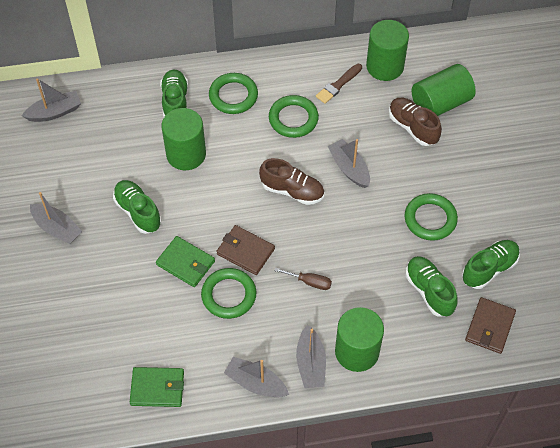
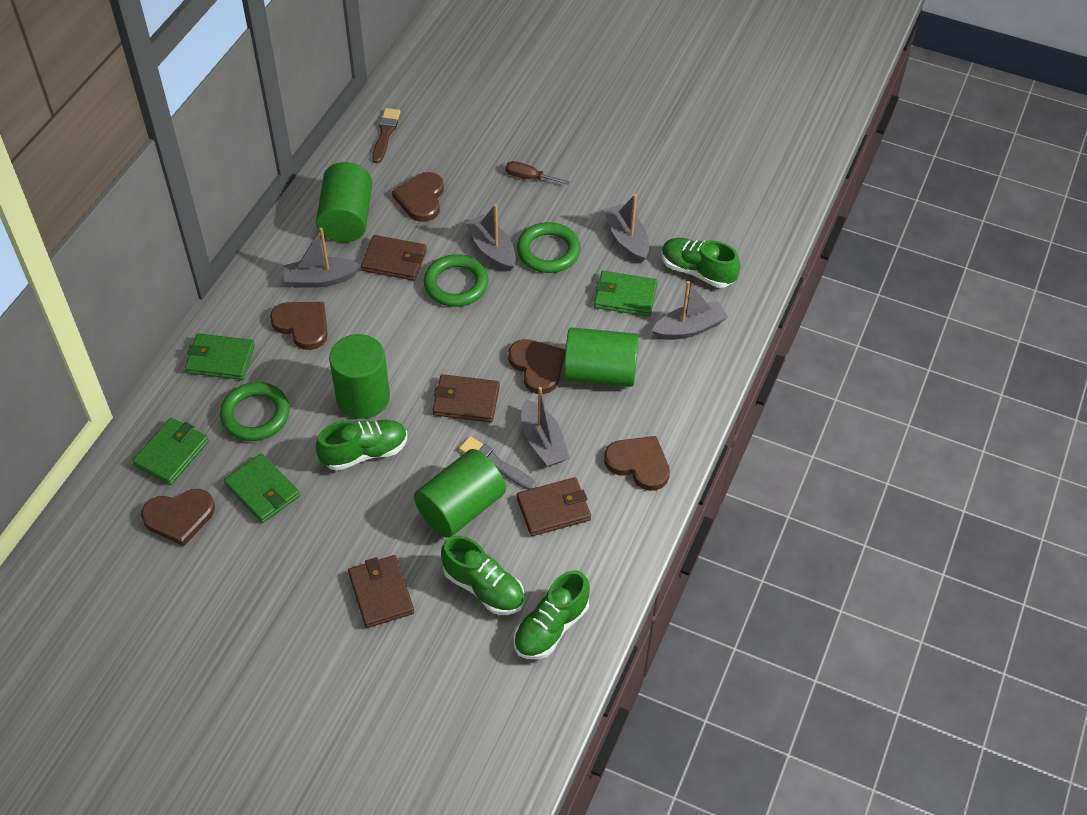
brown heart: 0 -> 5
brown shoe: 2 -> 0
brown wallet: 2 -> 4
green ring: 4 -> 3
green wallet: 2 -> 4
grey brush: 0 -> 1

